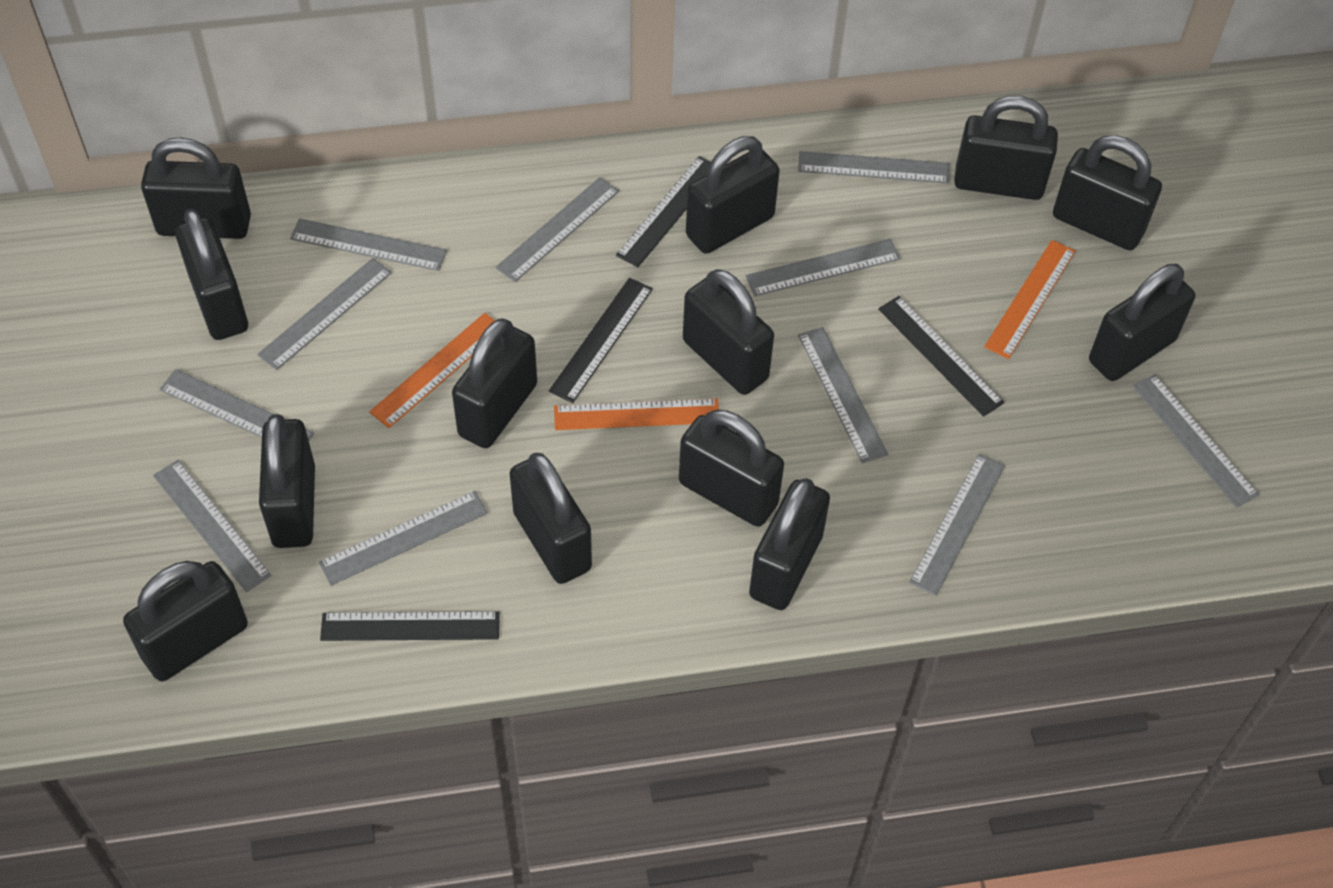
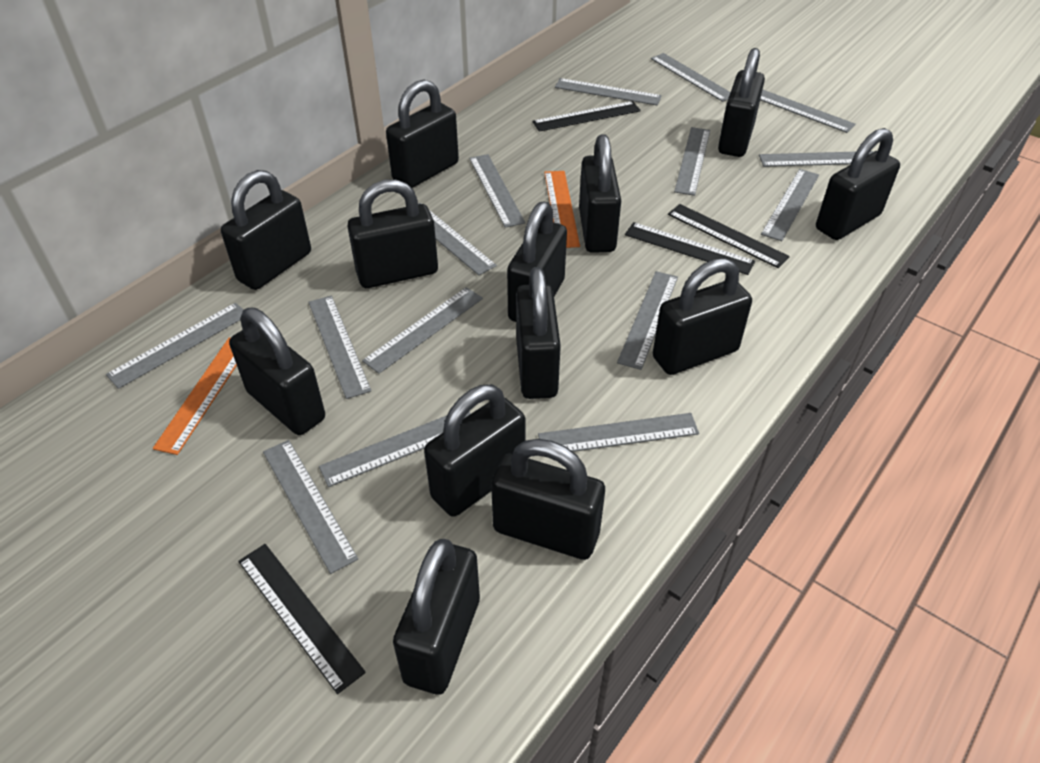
grey ruler: 11 -> 15
orange ruler: 3 -> 2

